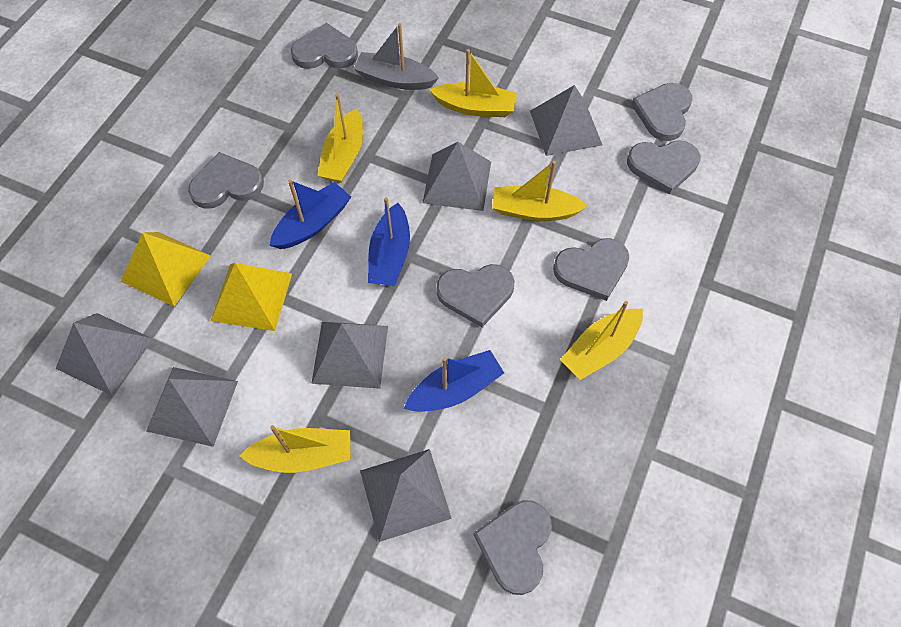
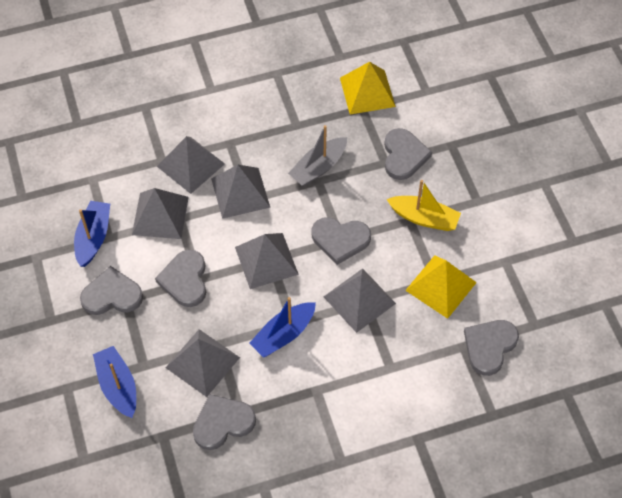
grey heart: 7 -> 6
yellow boat: 5 -> 1

